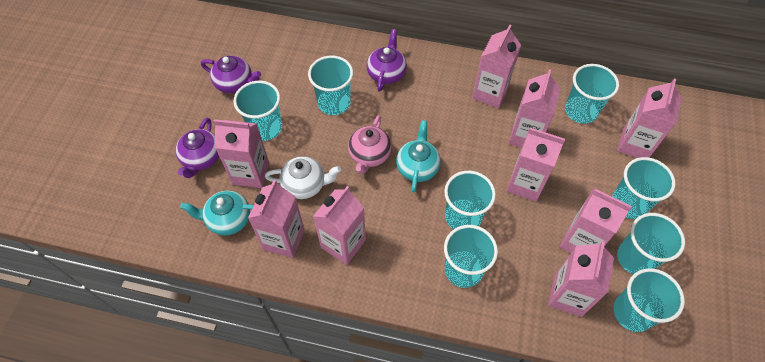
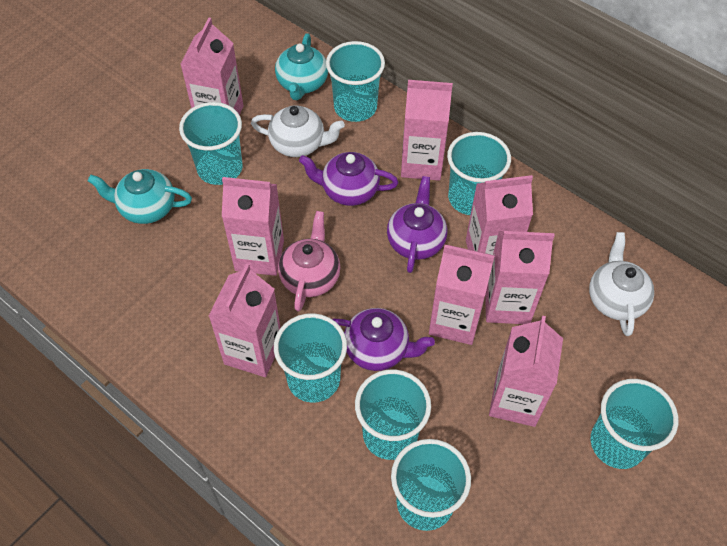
pink carton: 9 -> 8
turquoise cup: 8 -> 7
white teapot: 1 -> 2

